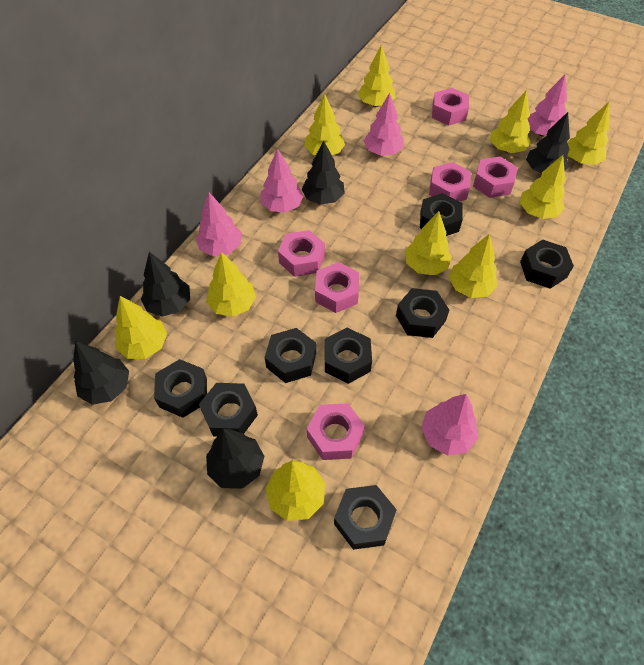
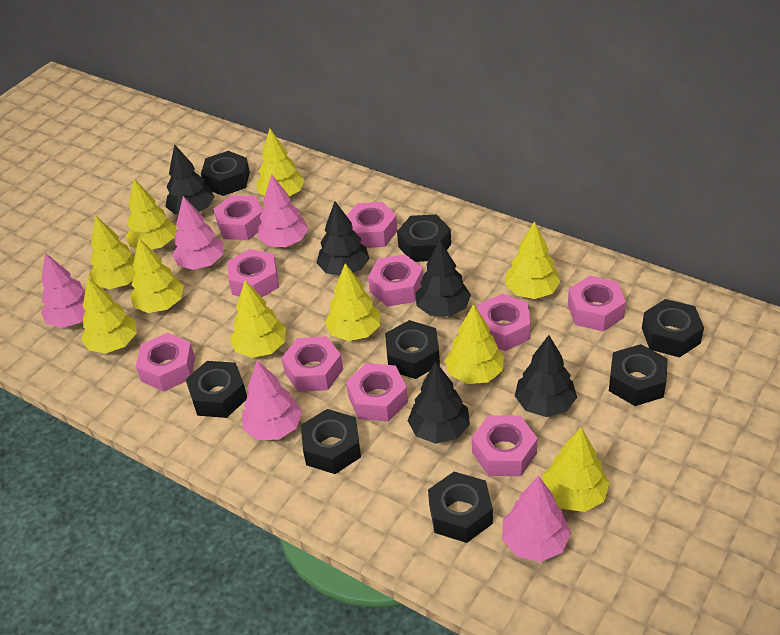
pink nut: 6 -> 10

